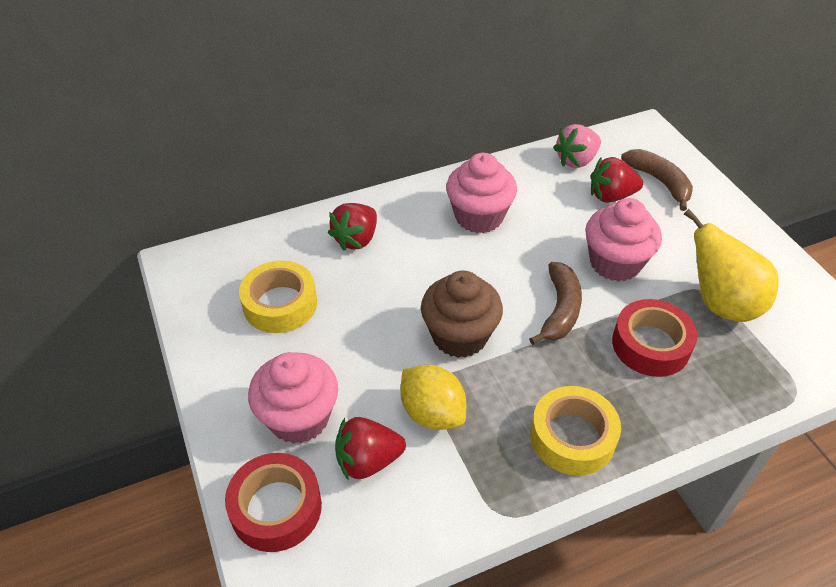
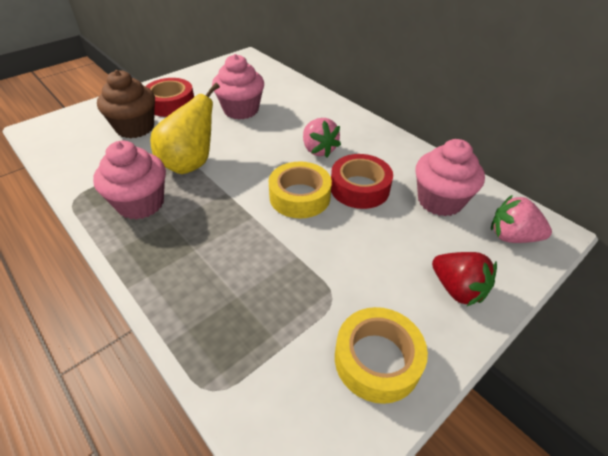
brown banana: 2 -> 0
pink strawberry: 1 -> 2
red strawberry: 3 -> 1
yellow lemon: 1 -> 0

